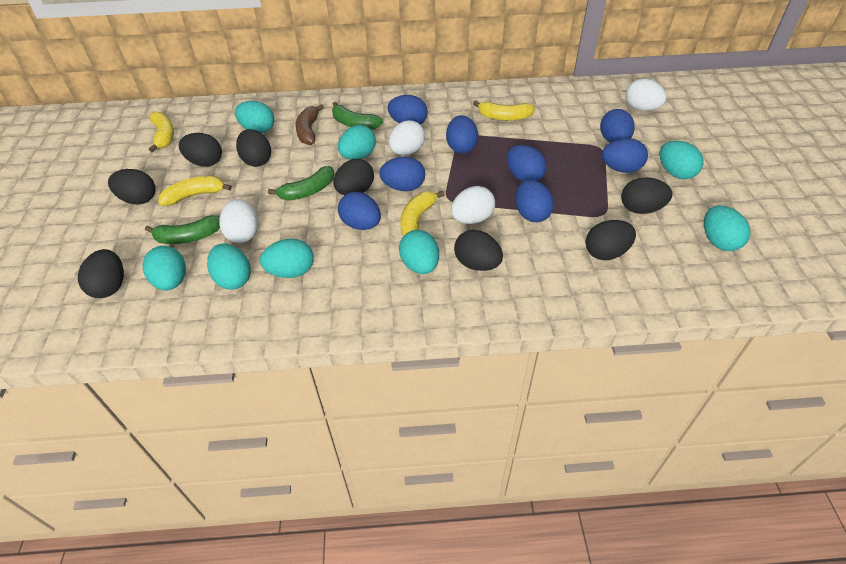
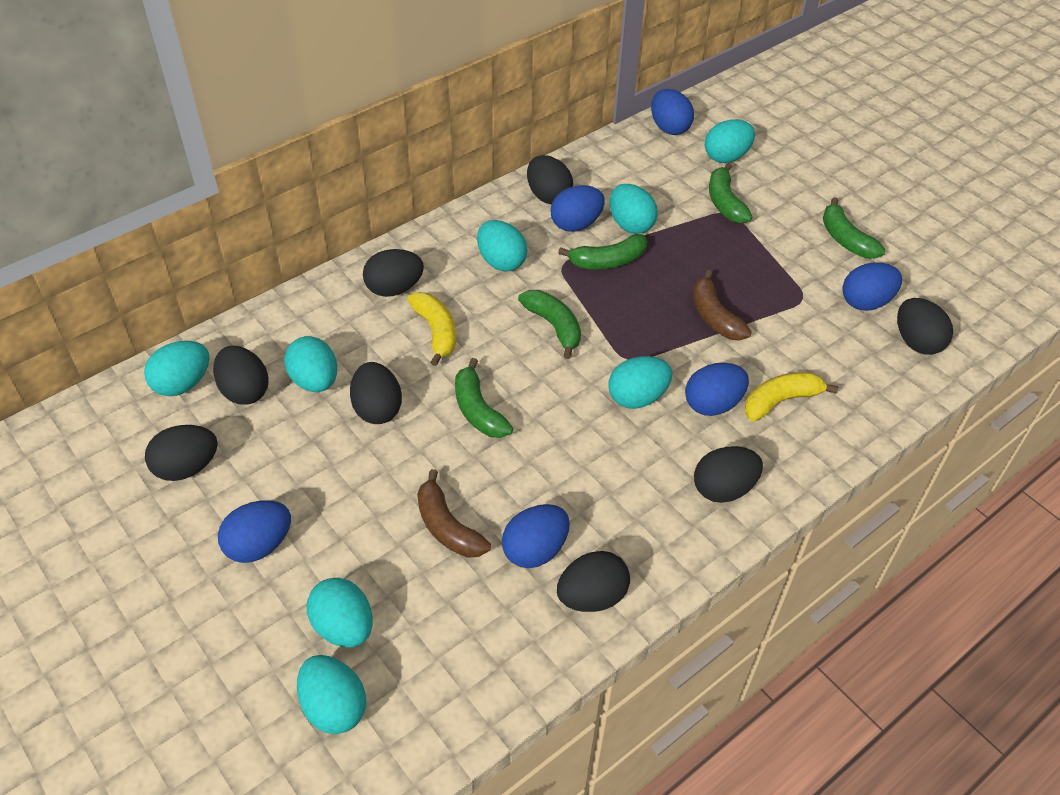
blue egg: 8 -> 6
brown banana: 1 -> 2
green banana: 3 -> 5
white egg: 4 -> 0
yellow banana: 4 -> 2

